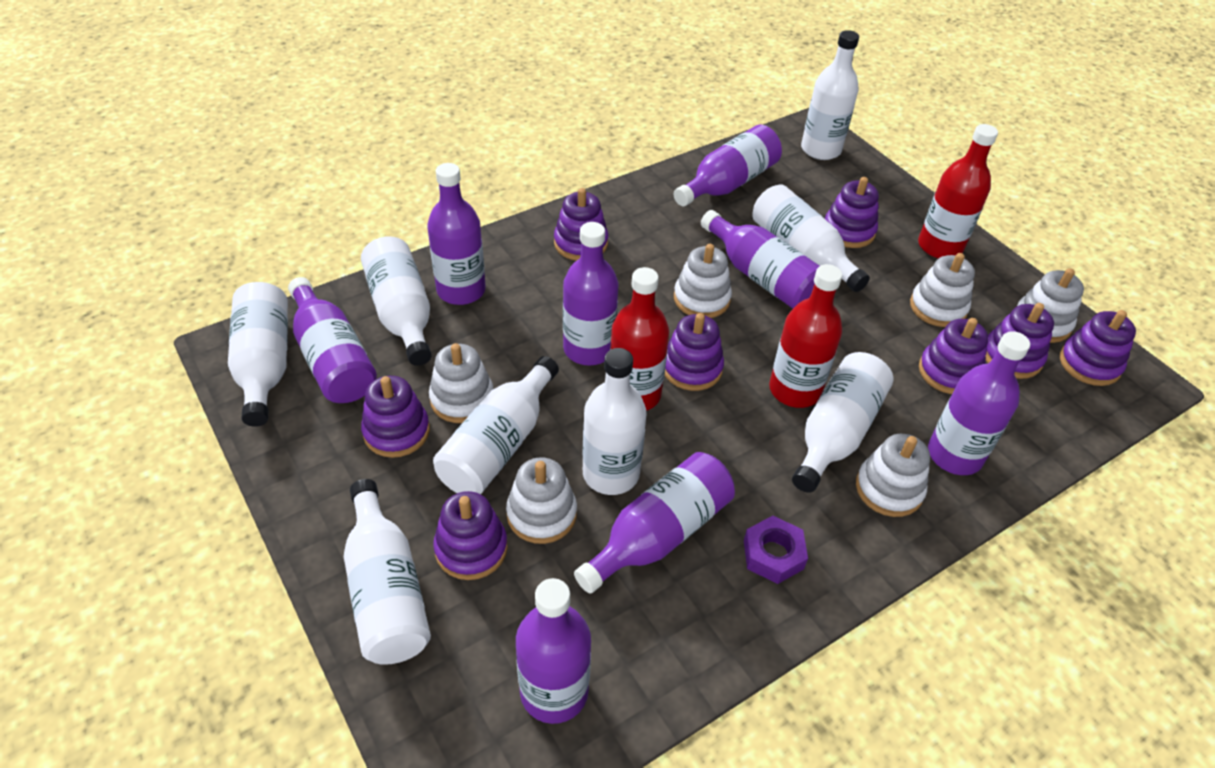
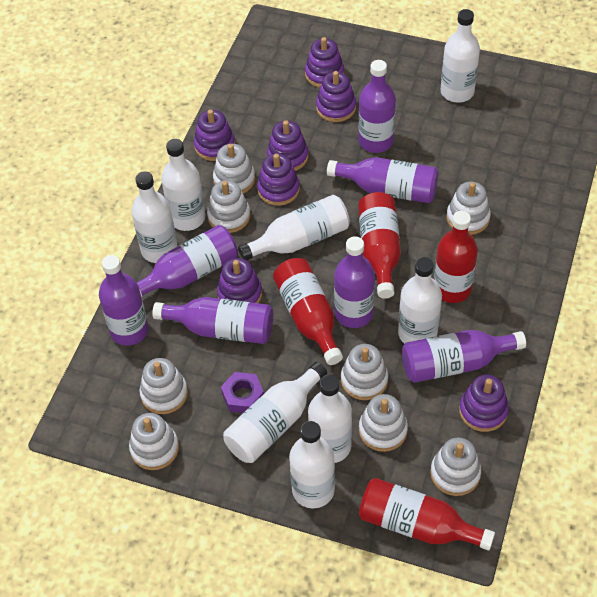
purple bottle: 8 -> 7
purple stacking toy: 8 -> 7
red bottle: 3 -> 4
white stacking toy: 6 -> 8

